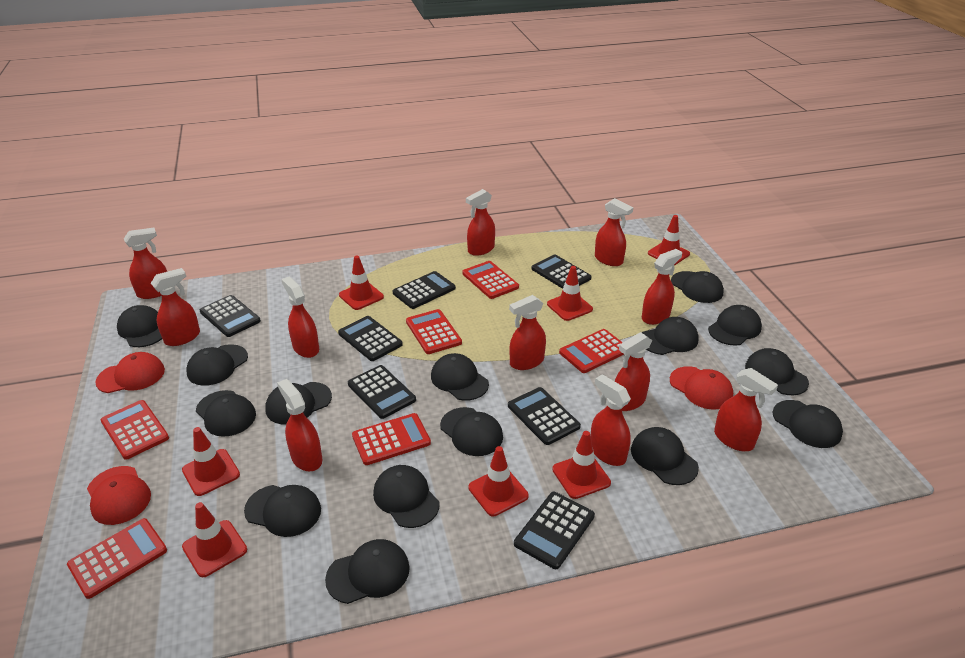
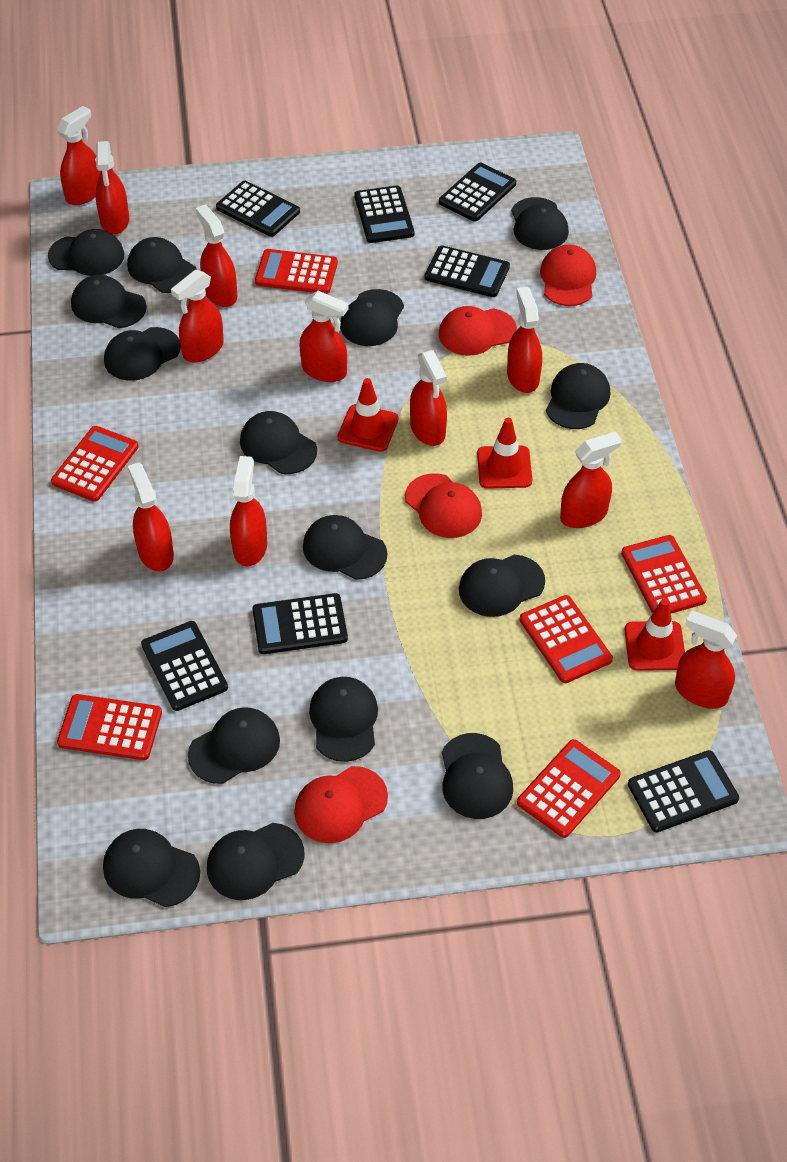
red cap: 3 -> 4
red traffic cone: 7 -> 3

